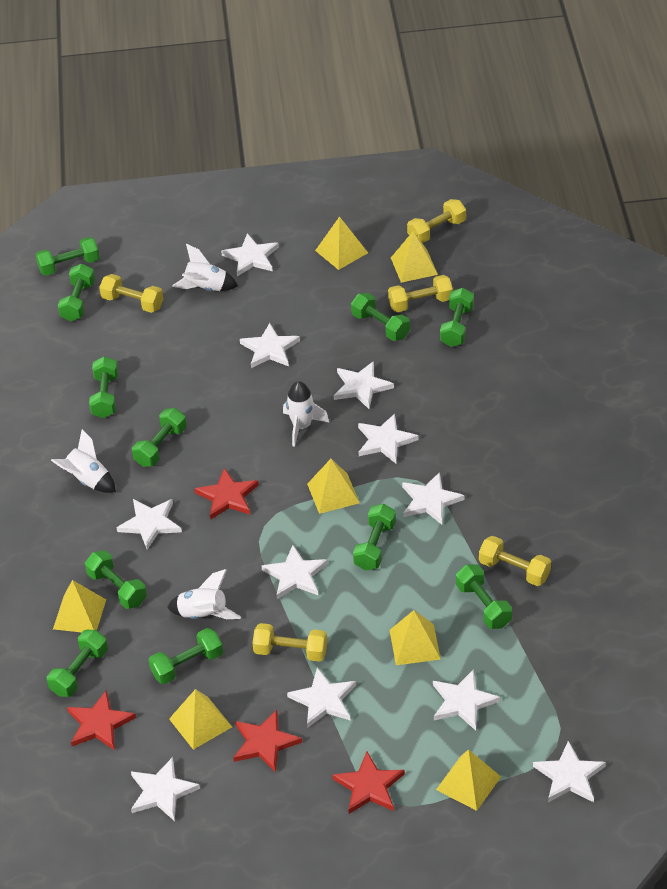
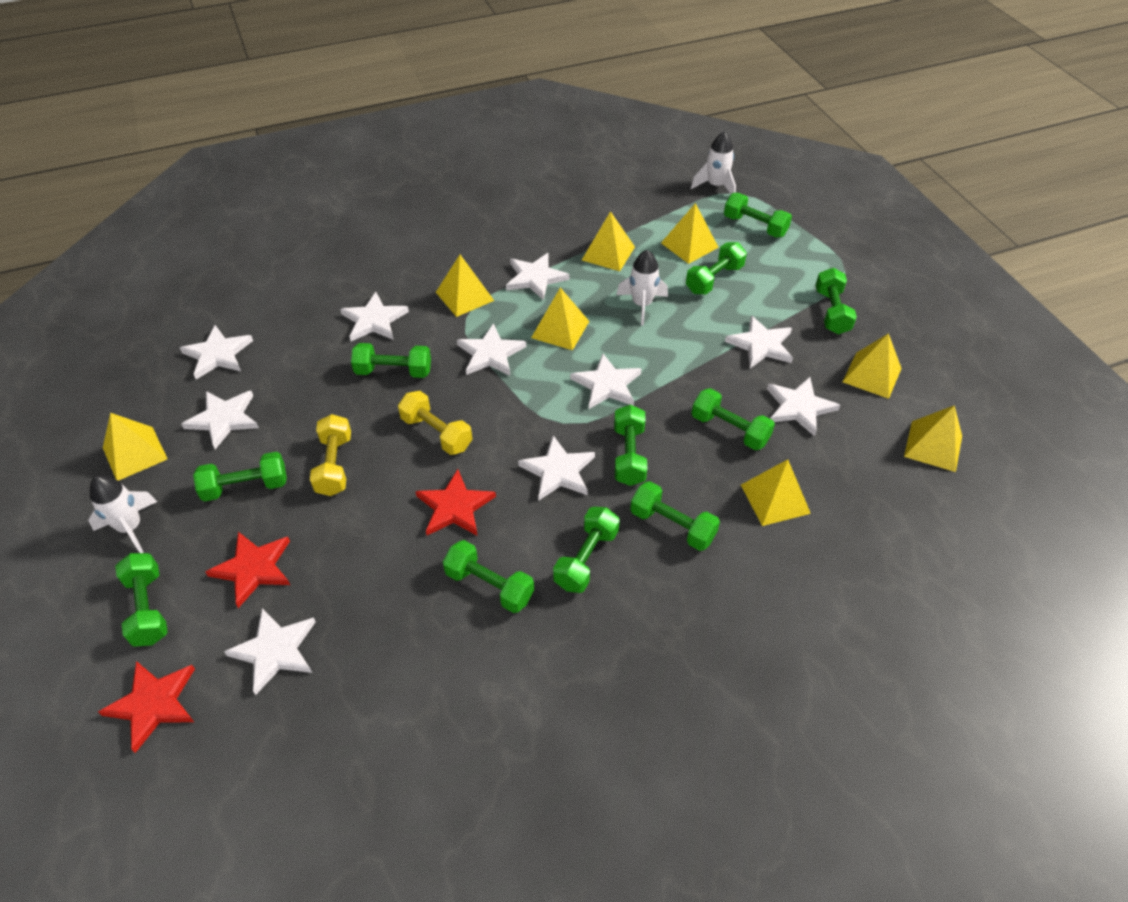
red star: 4 -> 3
white rocket: 4 -> 3
white star: 11 -> 10
yellow dumbbell: 5 -> 2
yellow pyramid: 7 -> 8

